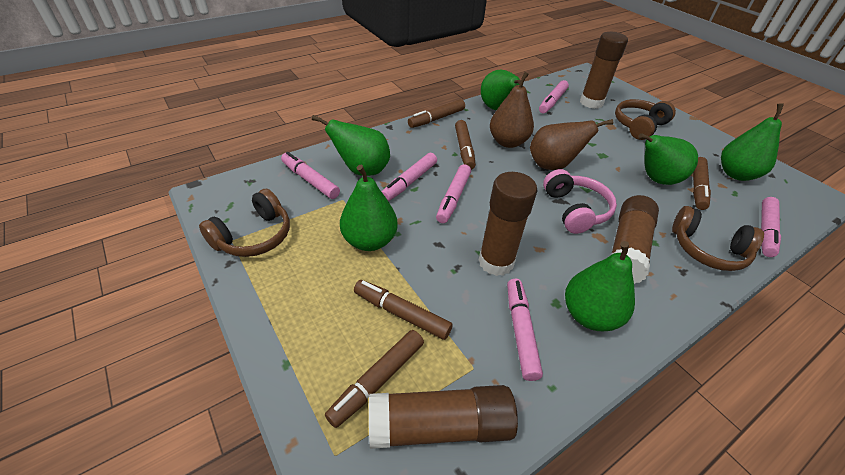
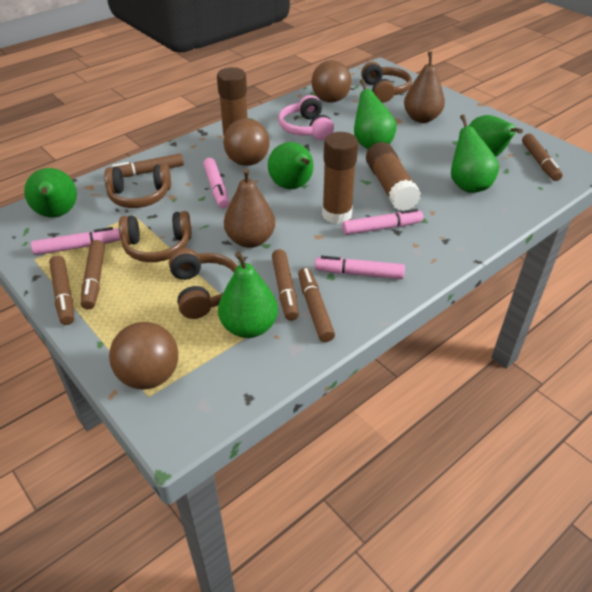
brown ball: 0 -> 3
brown glue stick: 4 -> 3
brown headphones: 3 -> 4
brown marker: 5 -> 6
pink marker: 6 -> 4

